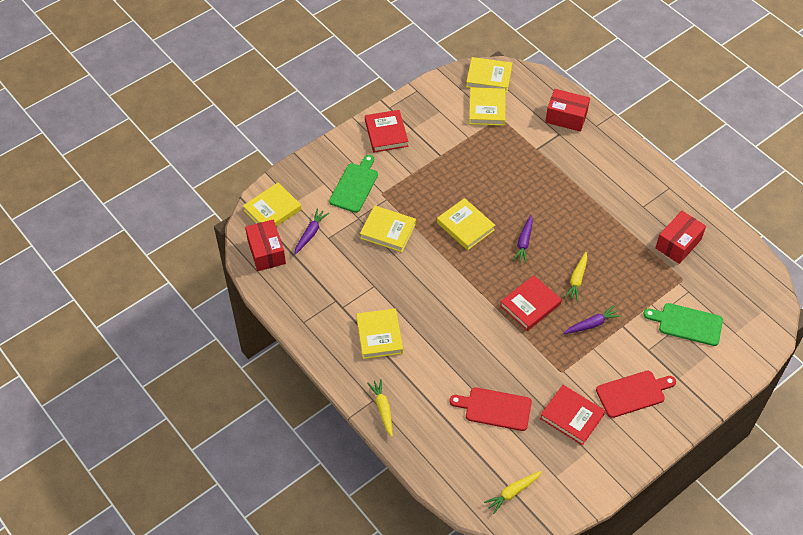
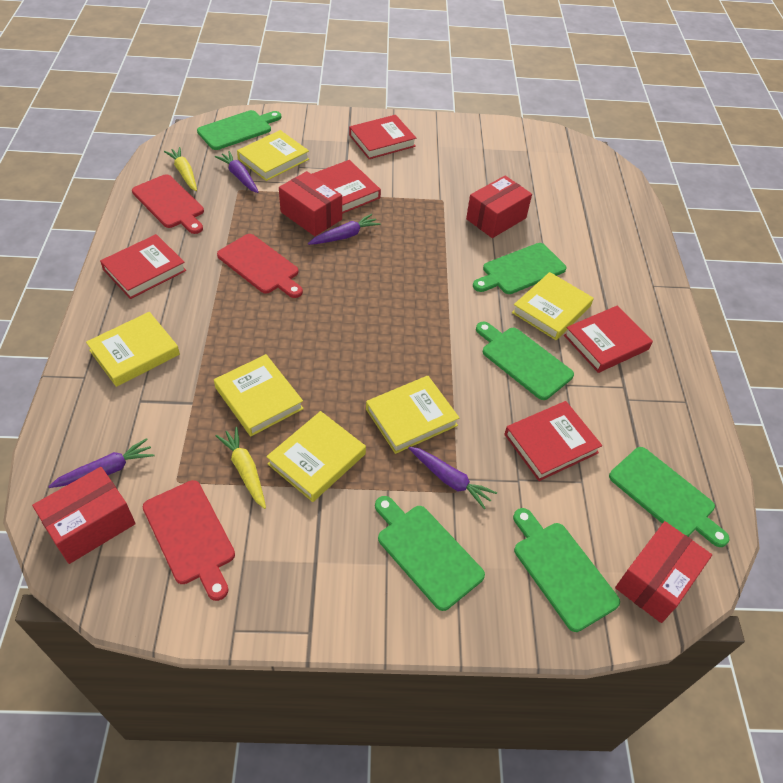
green cutting board: 2 -> 6
purple carrot: 3 -> 4
red book: 3 -> 5
red box: 3 -> 4
red cutting board: 2 -> 3
yellow carrot: 3 -> 2

